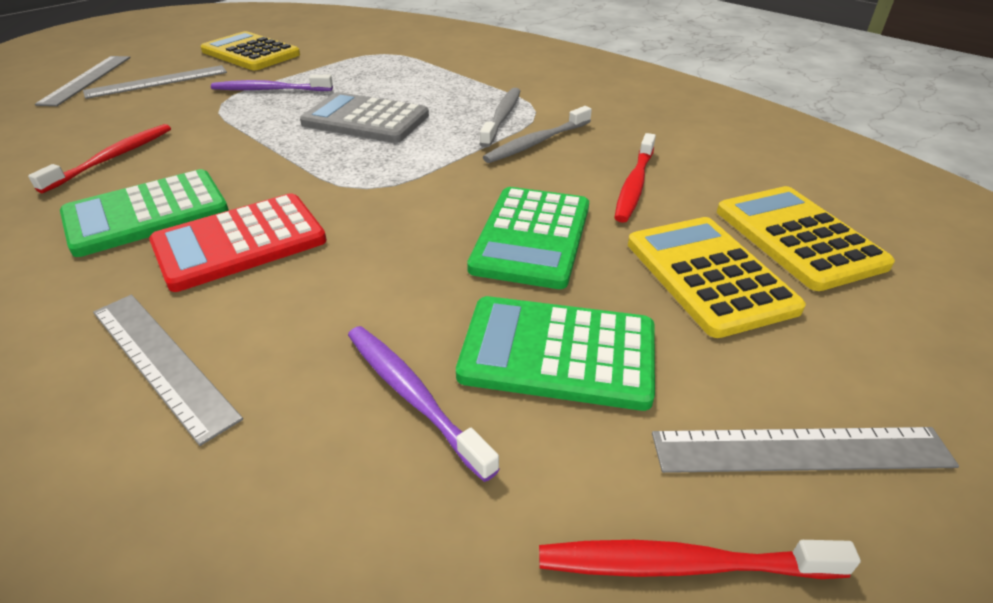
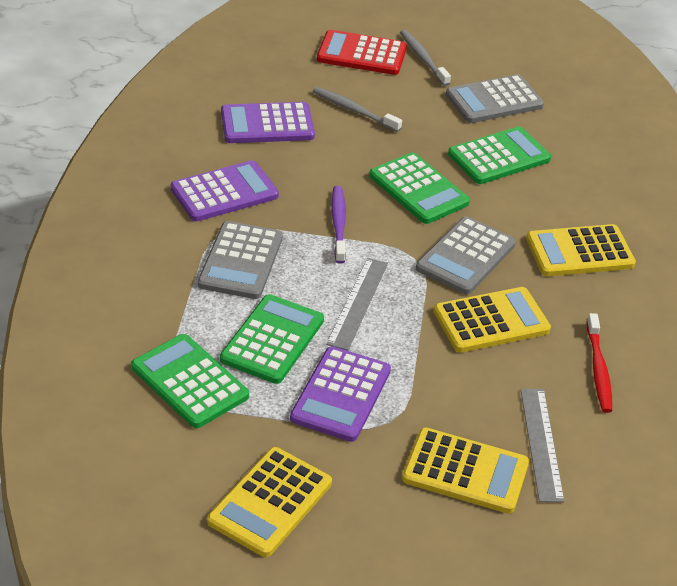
green calculator: 3 -> 4
grey calculator: 1 -> 3
grey ruler: 4 -> 2
purple calculator: 0 -> 3
purple toothbrush: 2 -> 1
red toothbrush: 3 -> 1
yellow calculator: 3 -> 4

